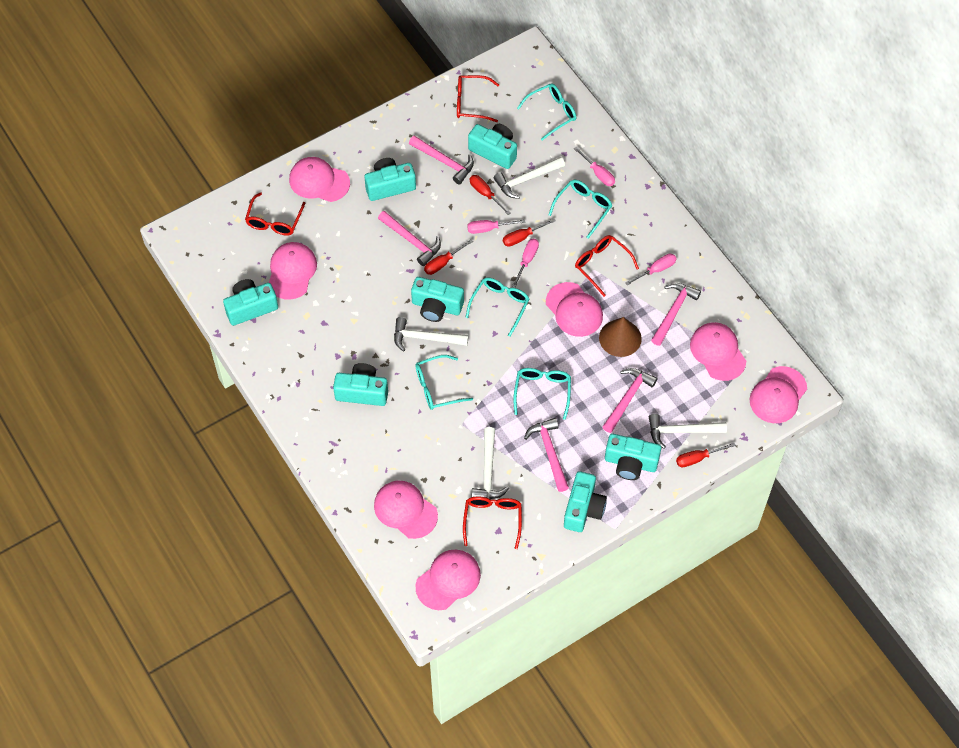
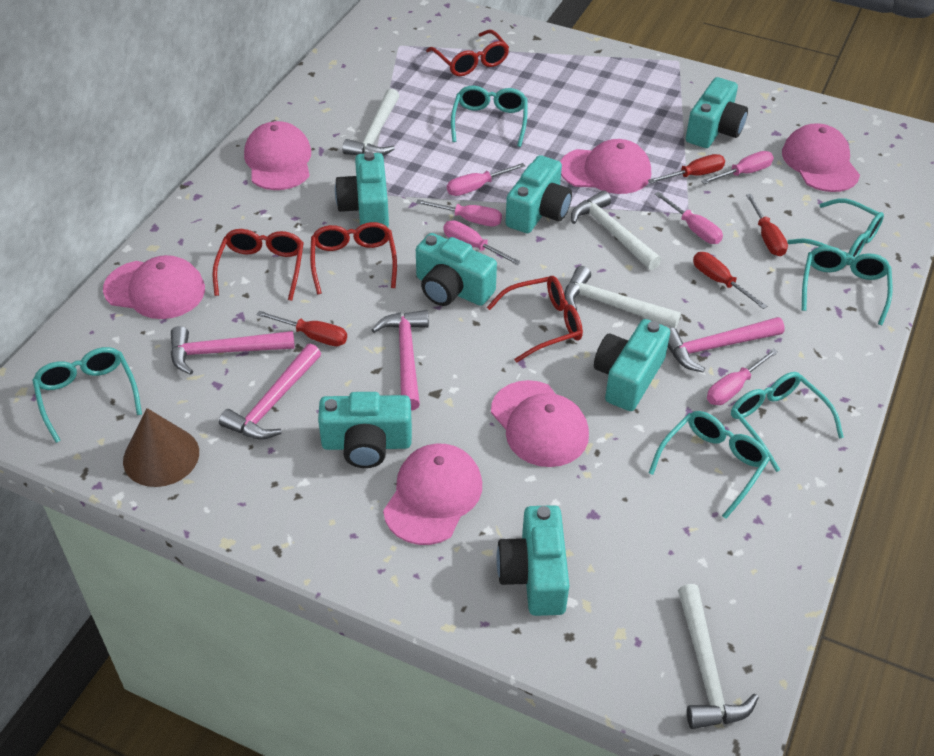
pink cap: 7 -> 6
pink hammer: 5 -> 4
pink screwdriver: 4 -> 6
turquoise glasses: 5 -> 6

